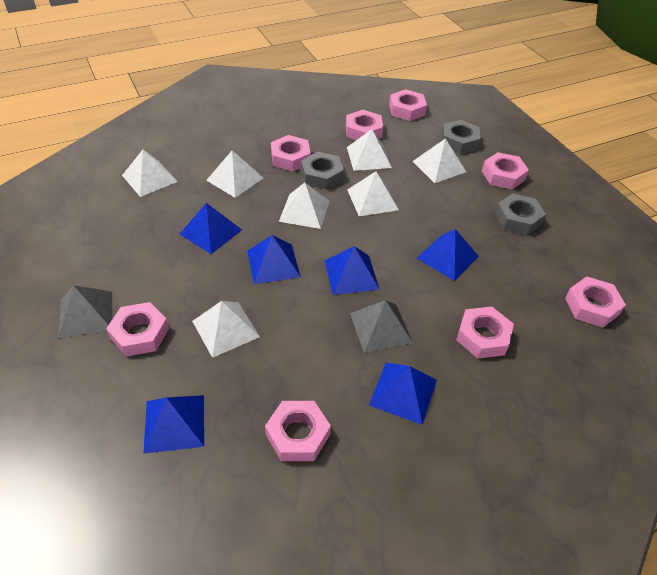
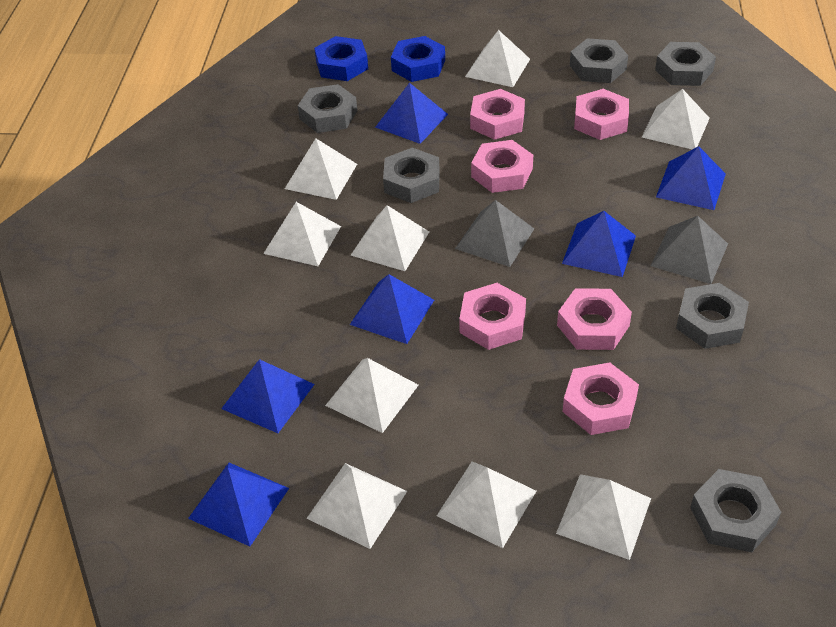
blue nut: 0 -> 2
grey nut: 3 -> 6
pink nut: 8 -> 6
white pyramid: 7 -> 9

